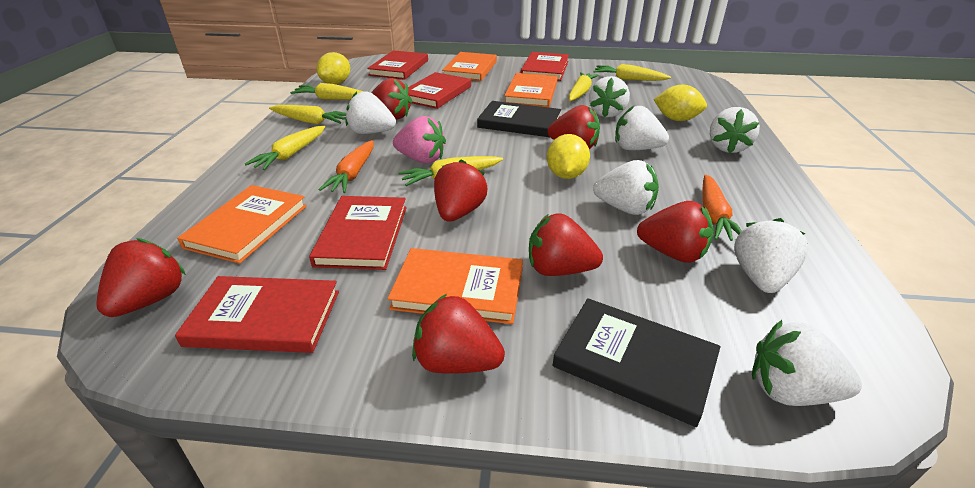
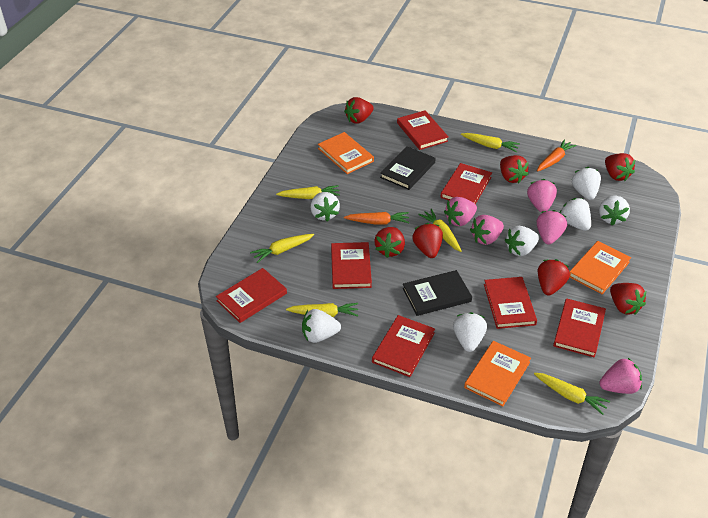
orange book: 4 -> 3
pink strawberry: 1 -> 5
red book: 5 -> 7
yellow lemon: 3 -> 0

